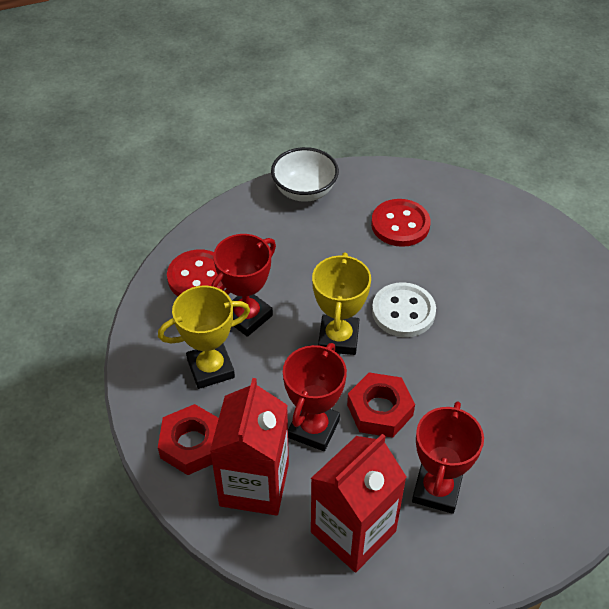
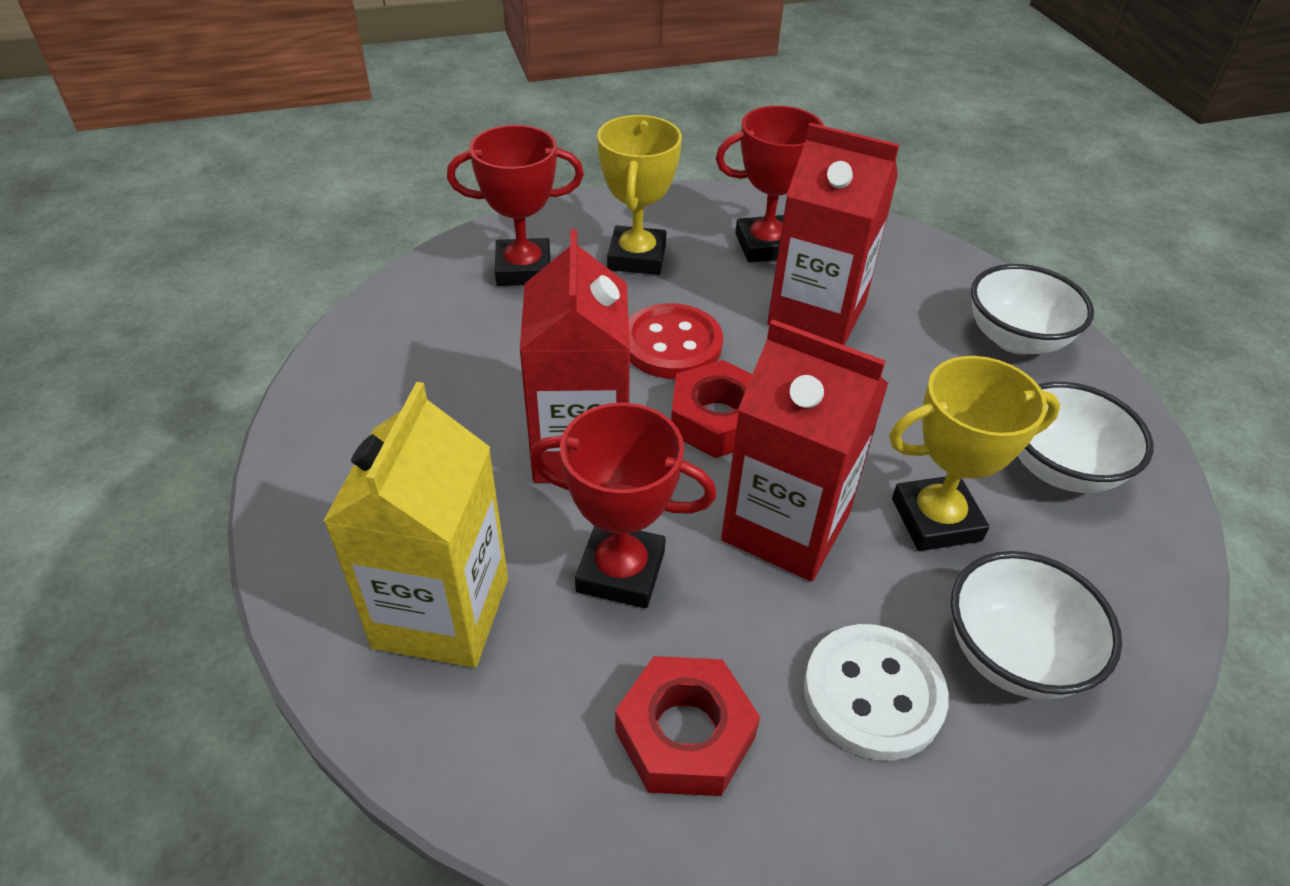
red button: 2 -> 1
red carton: 2 -> 3
white bowl: 1 -> 3
yellow carton: 0 -> 1

